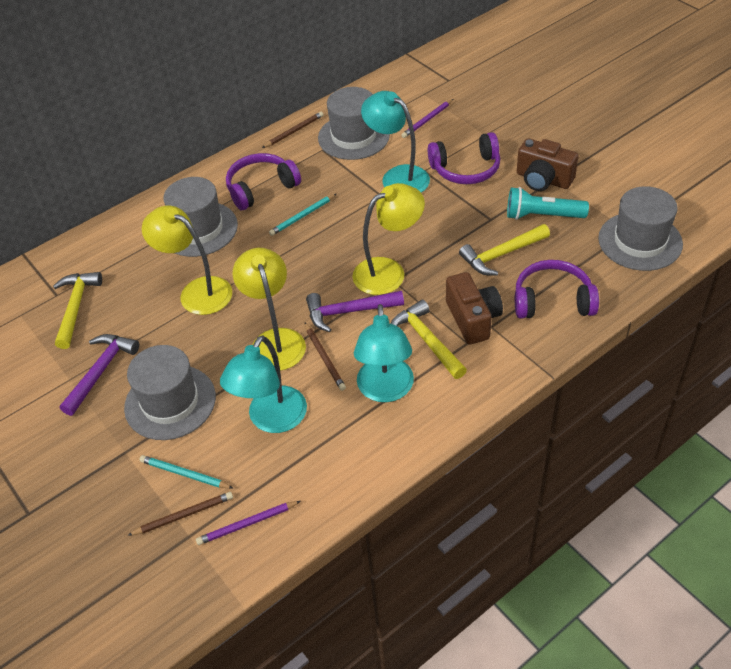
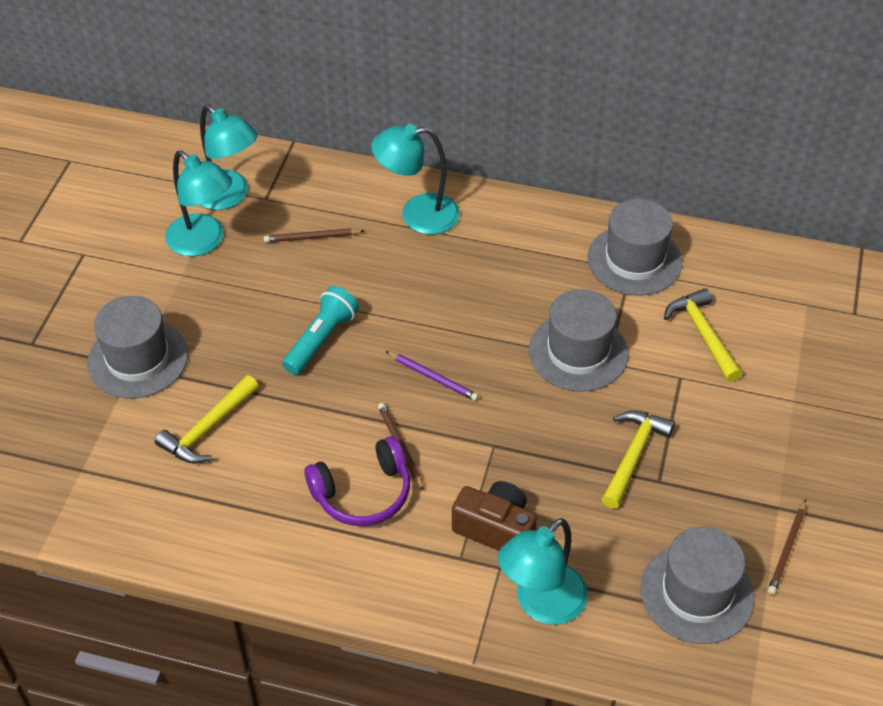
brown camera: 2 -> 1
purple hammer: 2 -> 0
purple headphones: 3 -> 1
purple pencil: 2 -> 1
turquoise lamp: 3 -> 4
turquoise pencil: 2 -> 0
yellow lamp: 3 -> 0

